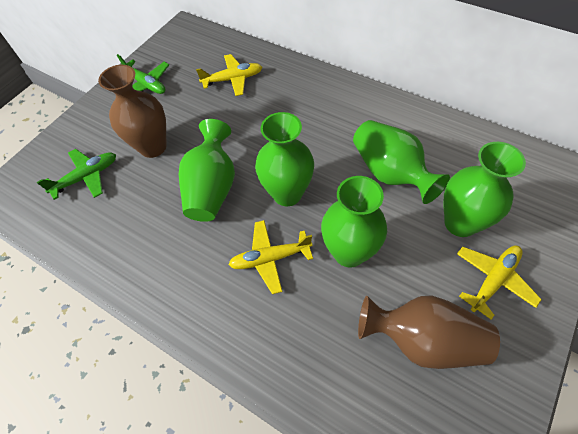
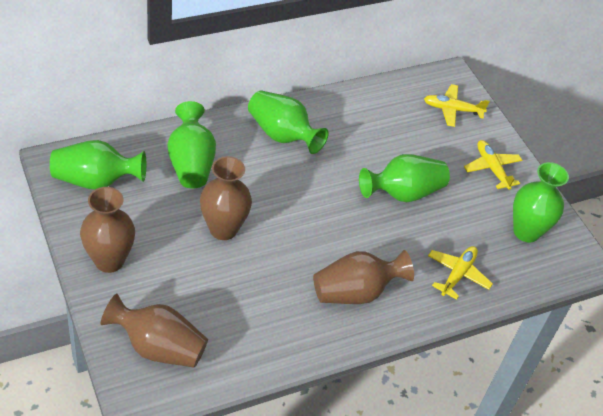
brown vase: 2 -> 4
green plane: 2 -> 0

